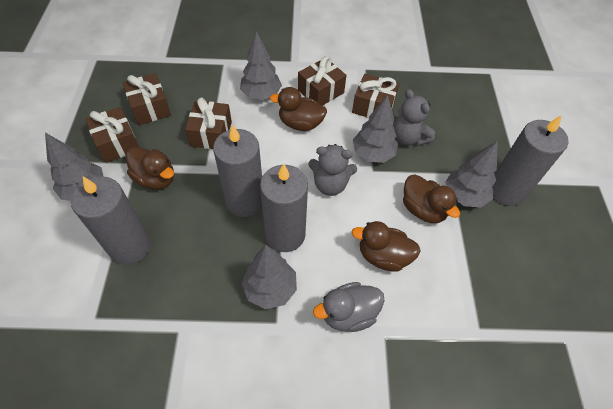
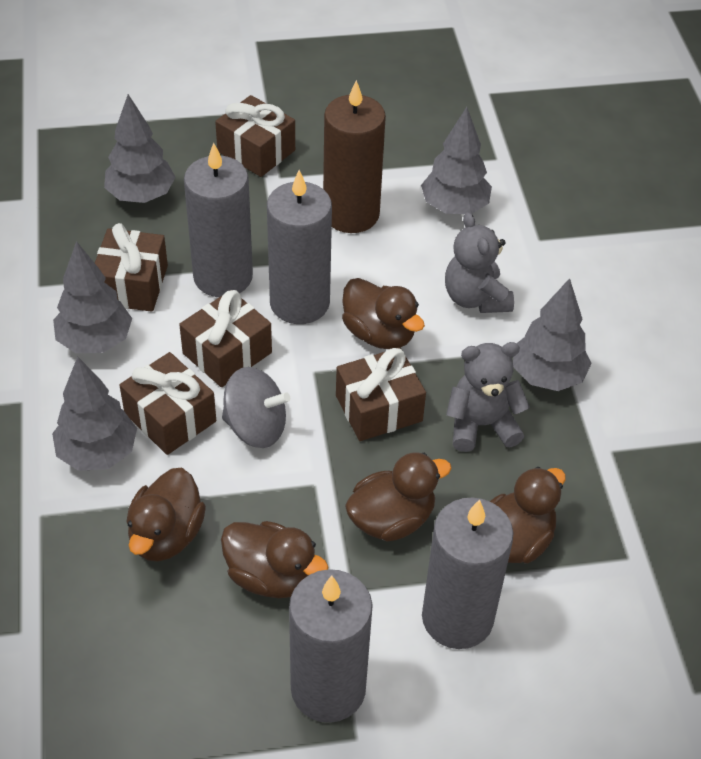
brown candle: 0 -> 1
brown duck: 4 -> 5
grey duck: 1 -> 0
grey spinning top: 0 -> 1

